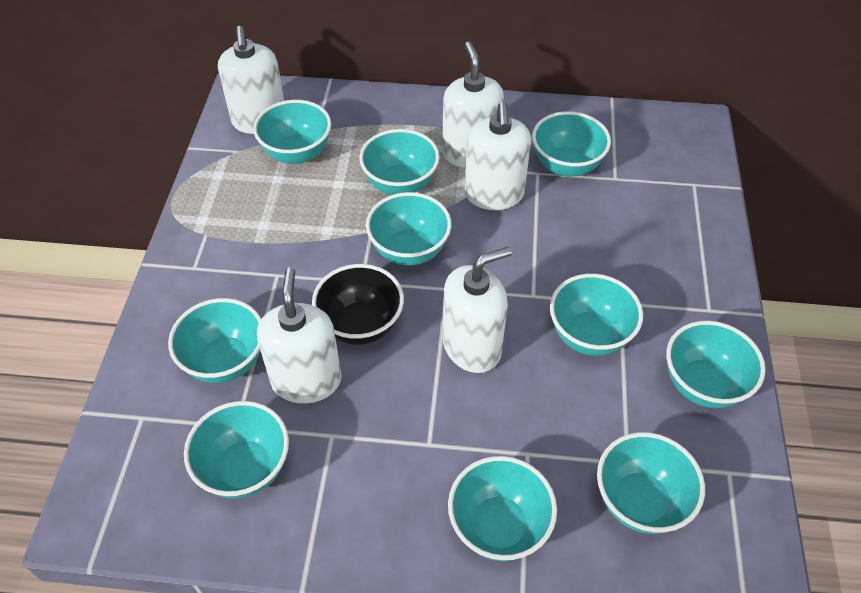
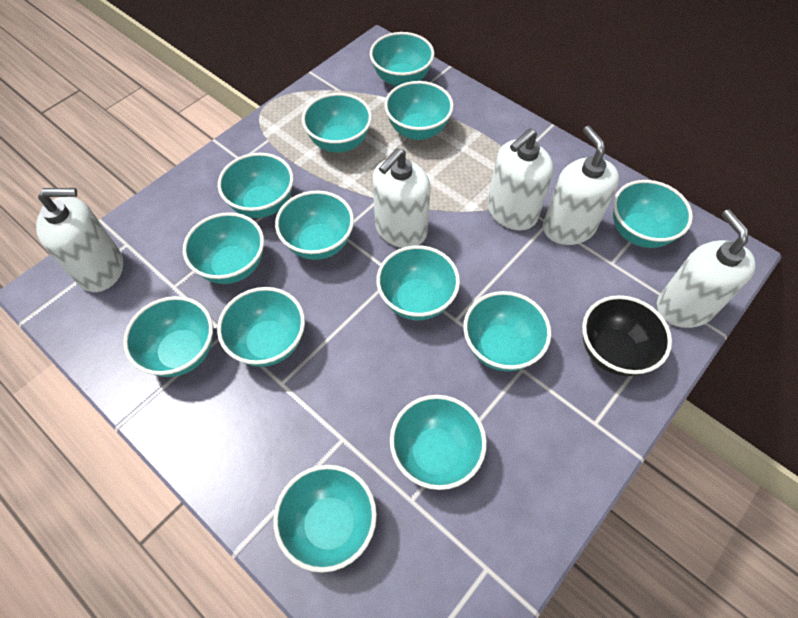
turquoise bowl: 10 -> 13

